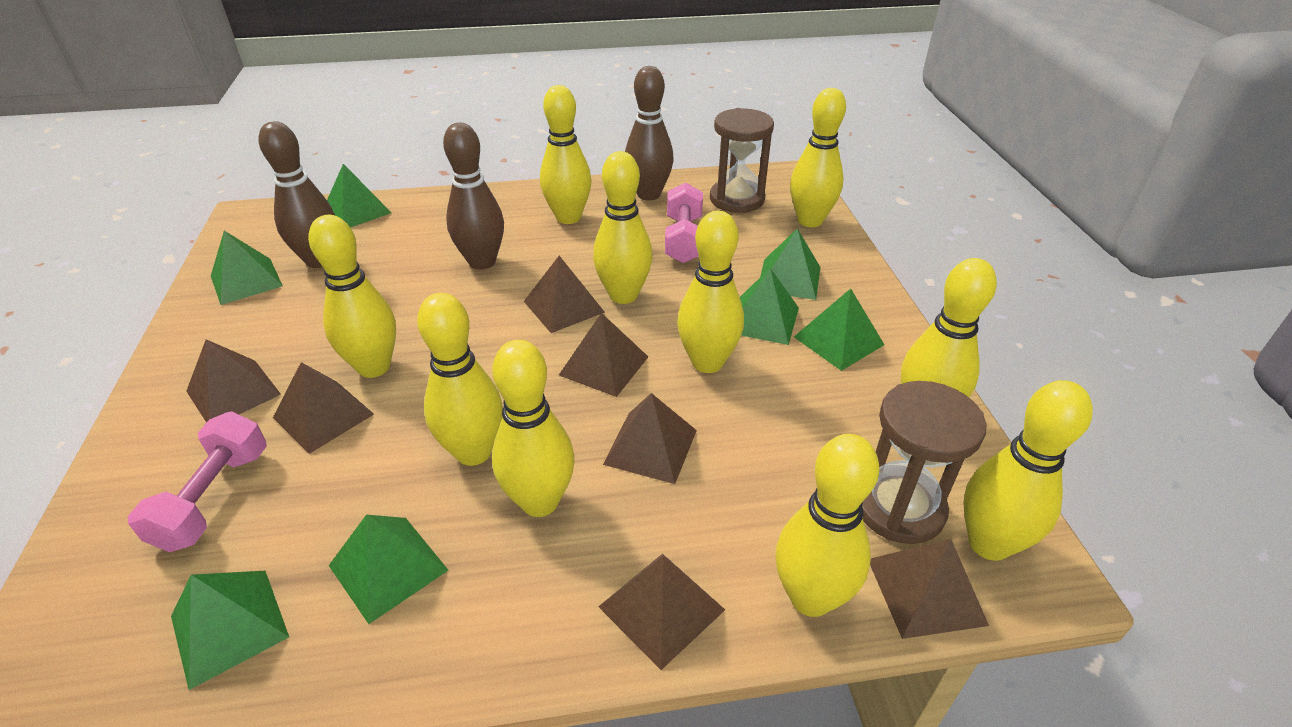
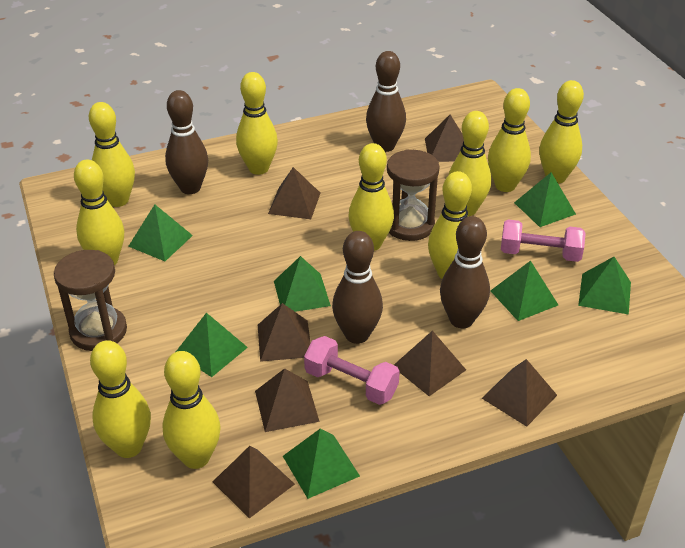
brown bowling pin: 3 -> 4

